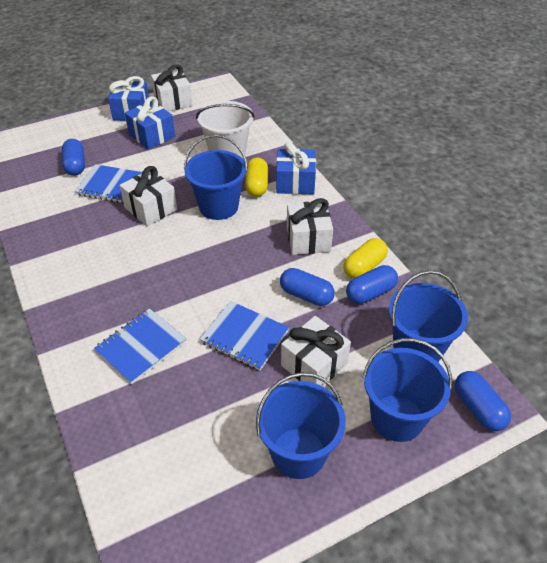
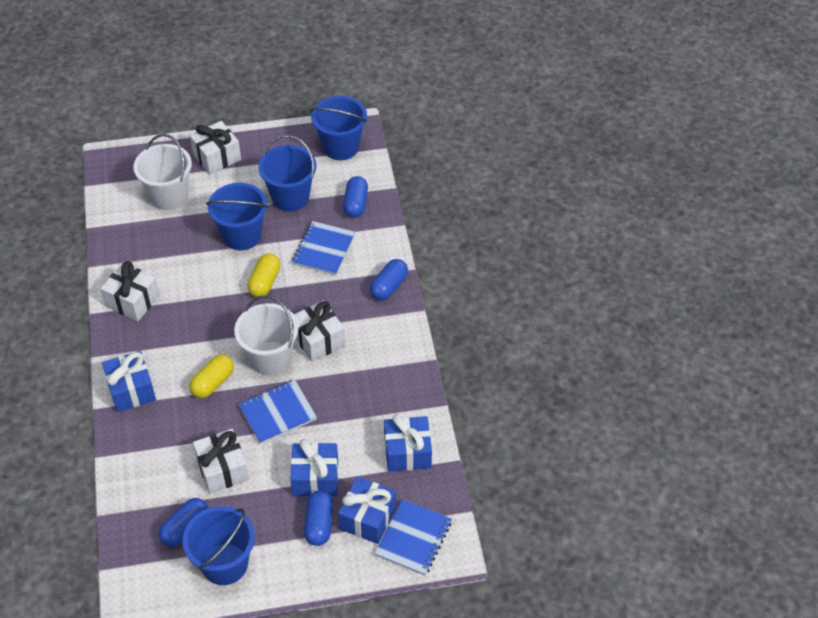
blue gift: 3 -> 4
white bucket: 1 -> 2

